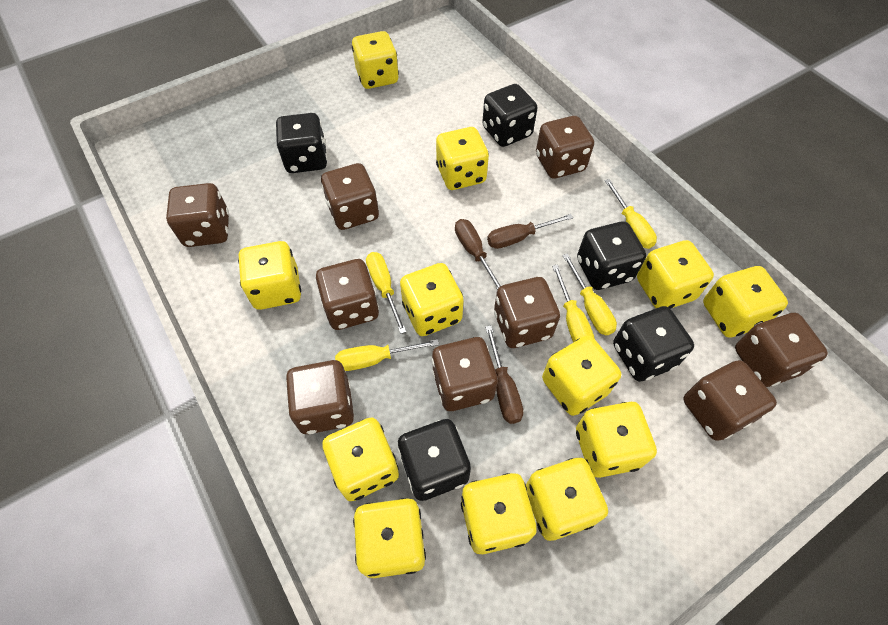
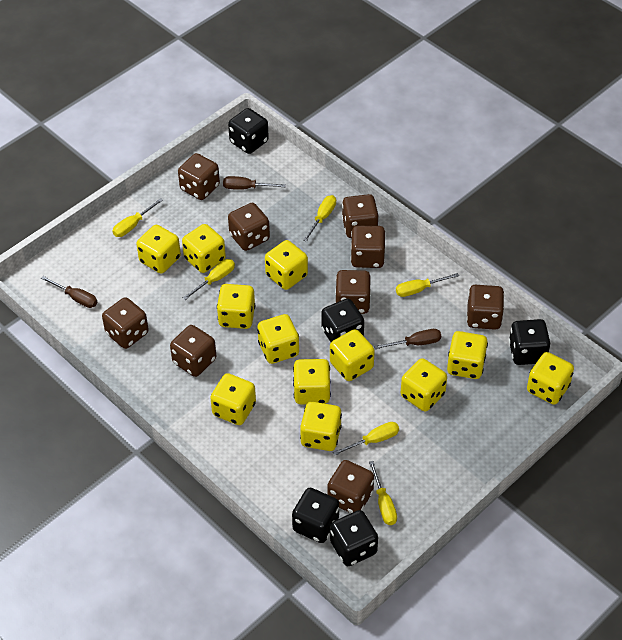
yellow screwdriver: 5 -> 6

